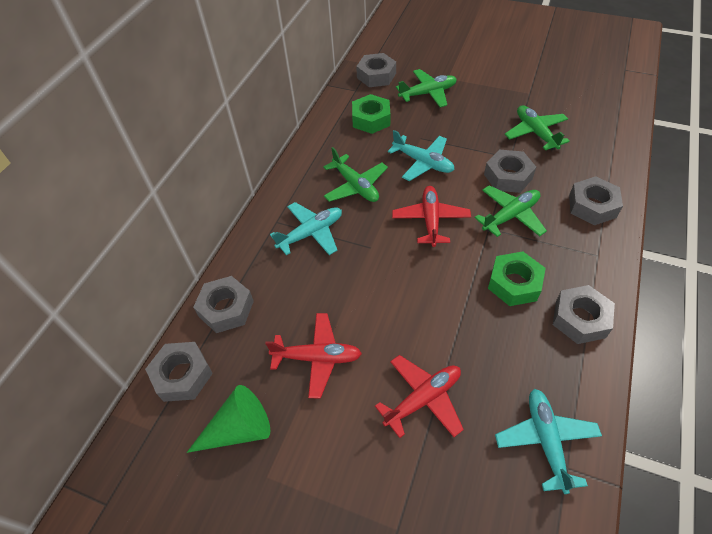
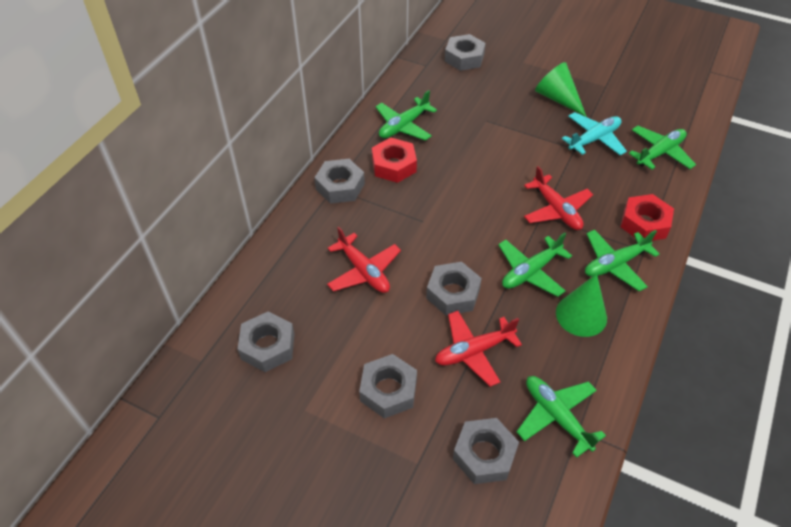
green cone: 1 -> 2
green nut: 2 -> 0
green plane: 4 -> 5
red nut: 0 -> 2
turquoise plane: 3 -> 1

